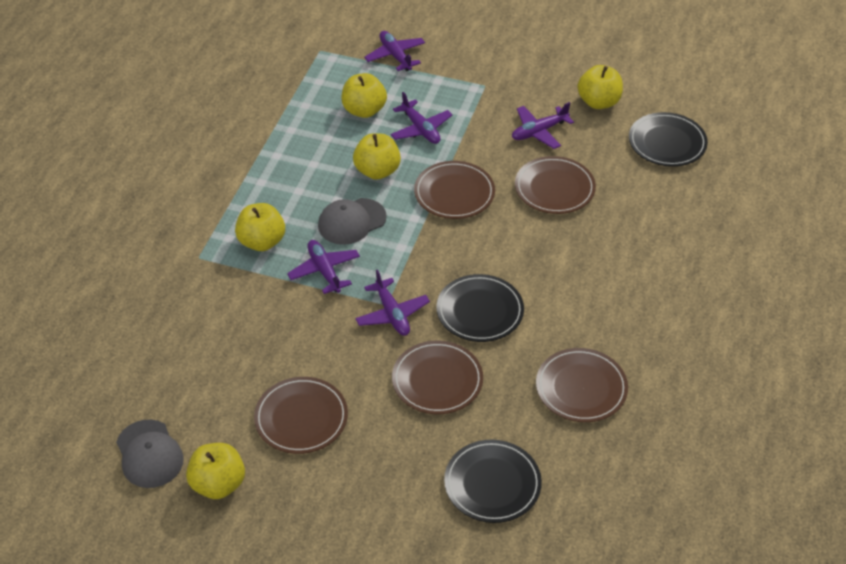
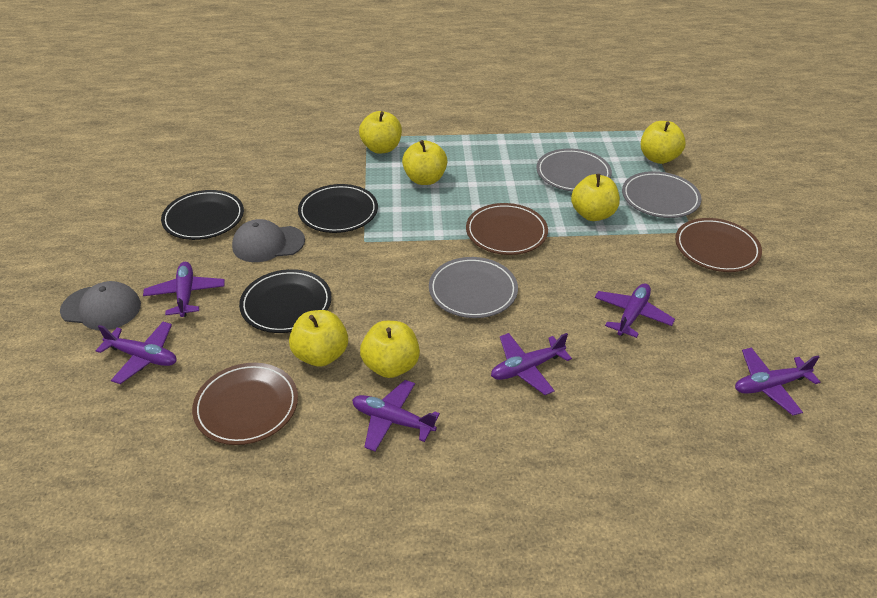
brown plate: 5 -> 3
grey plate: 0 -> 3
purple plane: 5 -> 6
yellow apple: 5 -> 6

